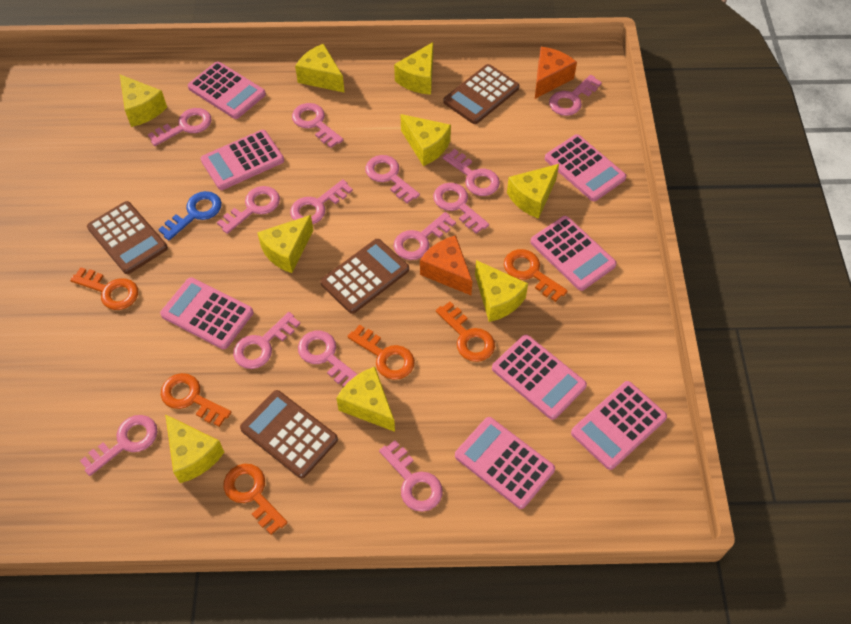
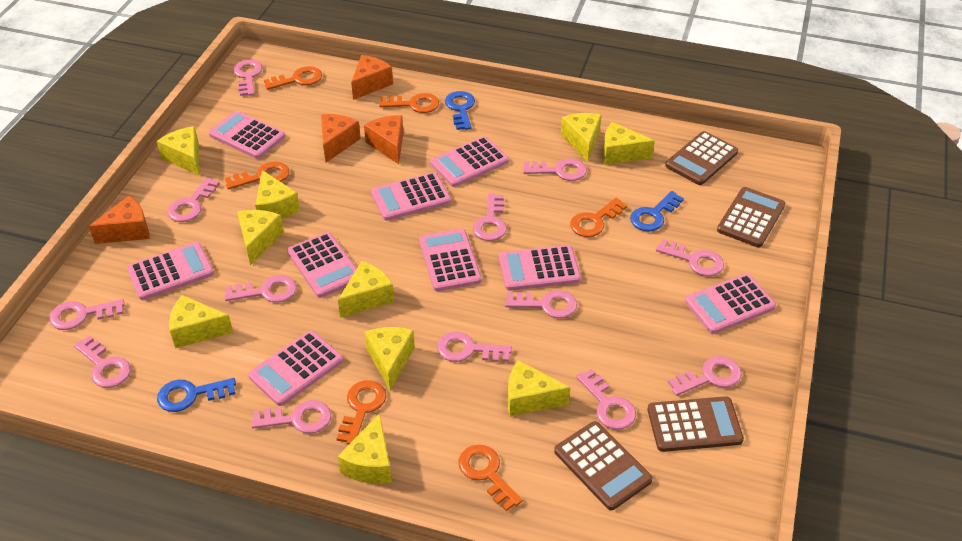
blue key: 1 -> 3
orange cheese: 2 -> 4
pink calculator: 8 -> 9
yellow cheese: 9 -> 10

